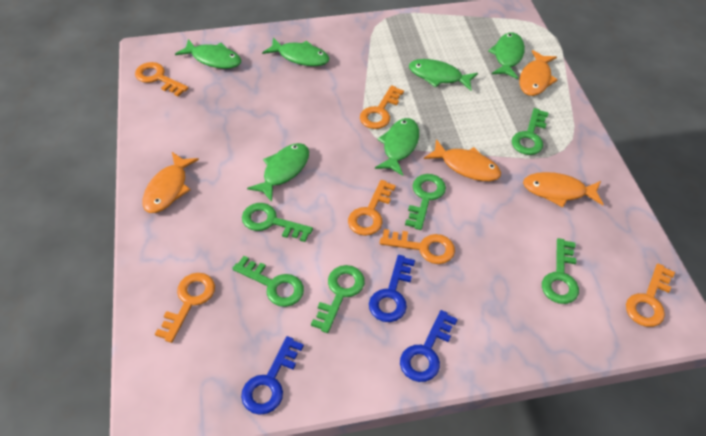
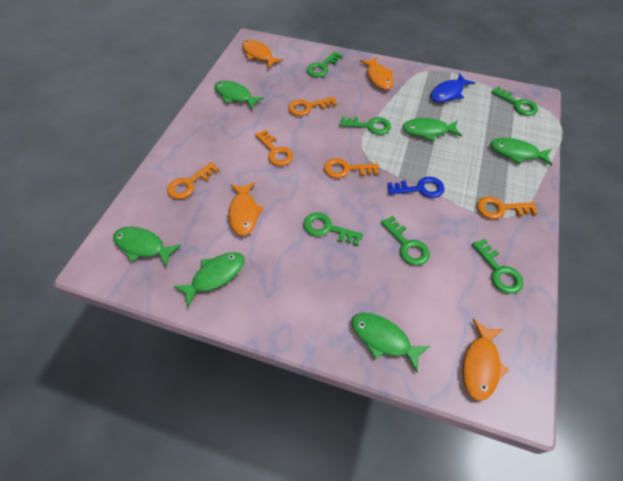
blue fish: 0 -> 1
blue key: 3 -> 1
orange key: 6 -> 5

